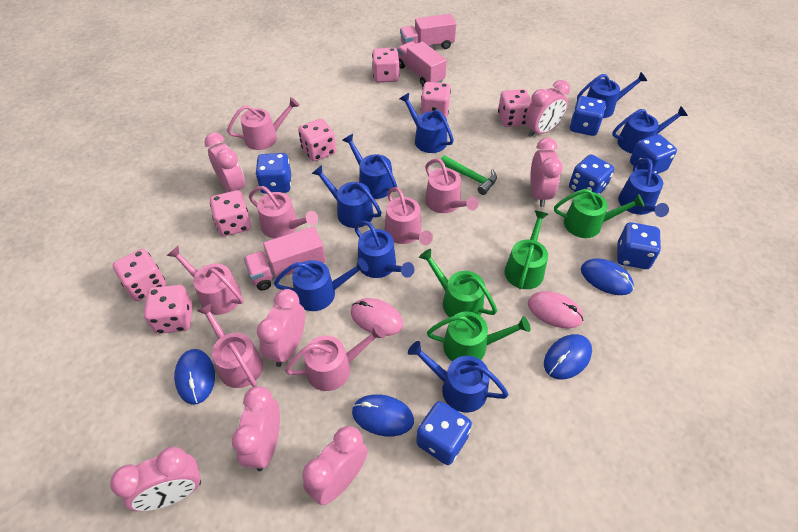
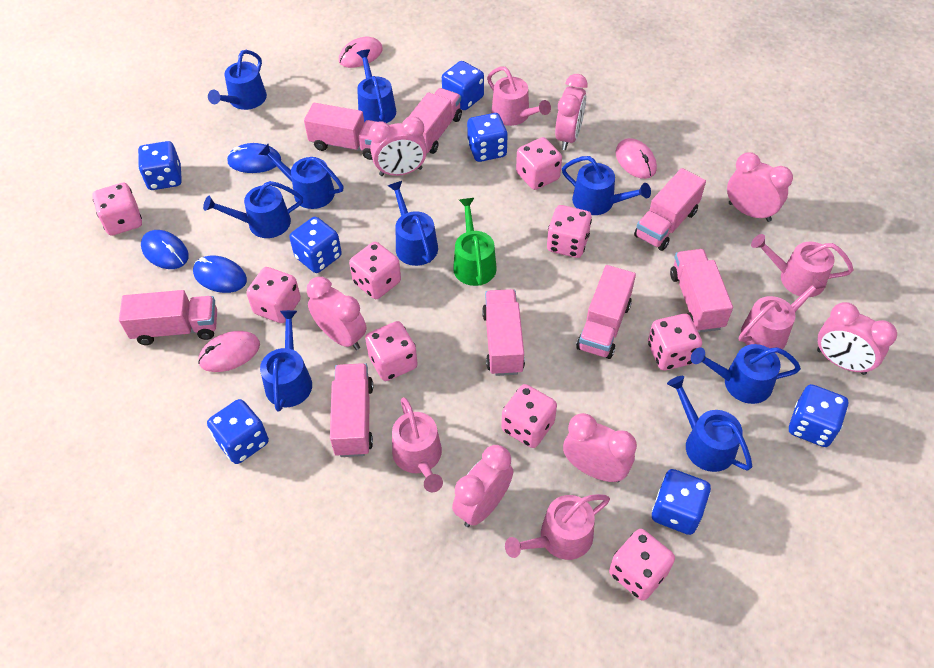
blue dice: 6 -> 7
blue mouse: 4 -> 3
green hammer: 1 -> 0
green watering can: 4 -> 1
pink dice: 7 -> 9
pink mouse: 2 -> 3
pink truck: 3 -> 8
pink watering can: 7 -> 5

